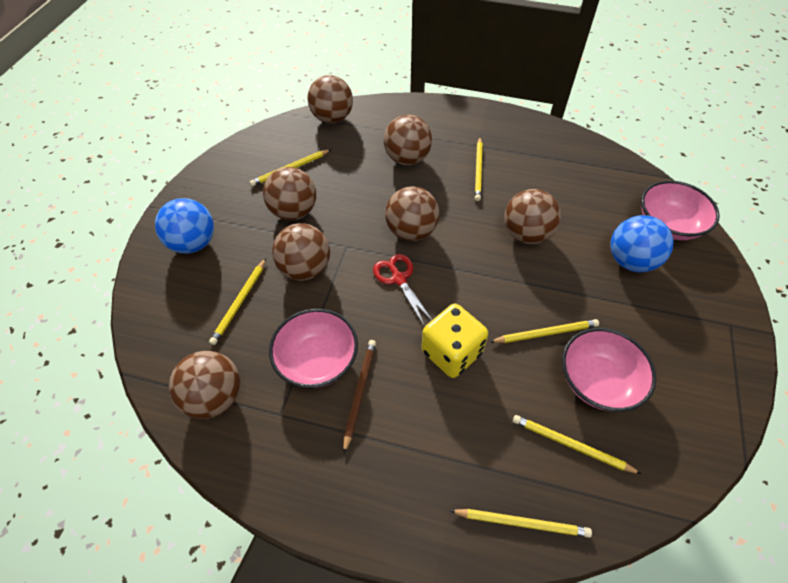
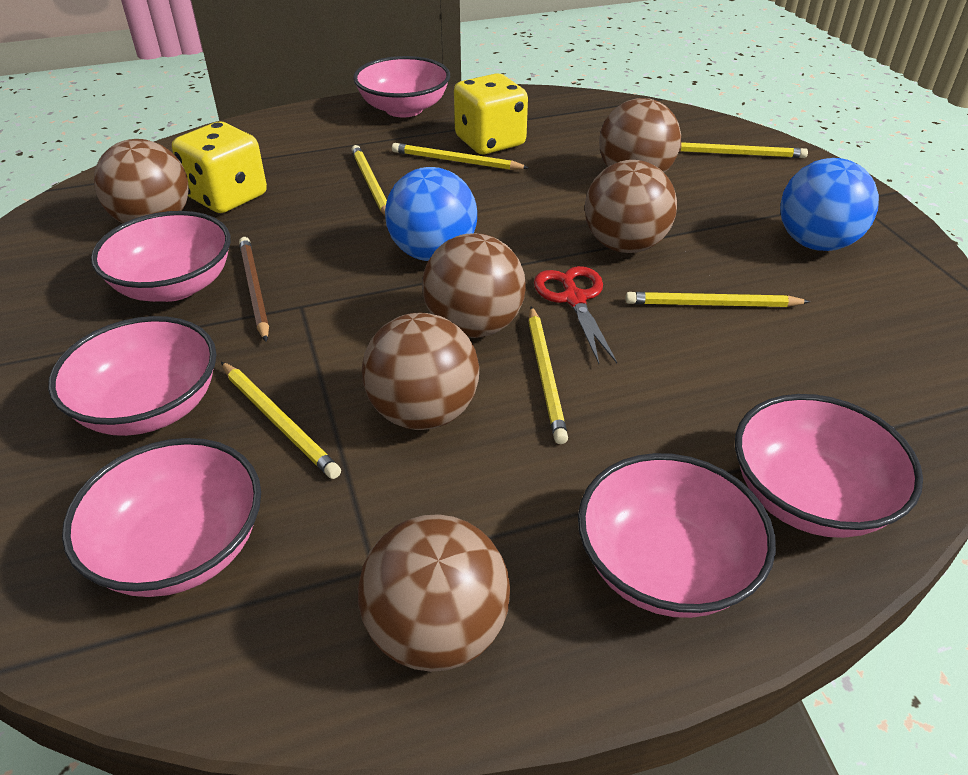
brown ball: 7 -> 6
pink bowl: 3 -> 6
yellow dice: 1 -> 2

